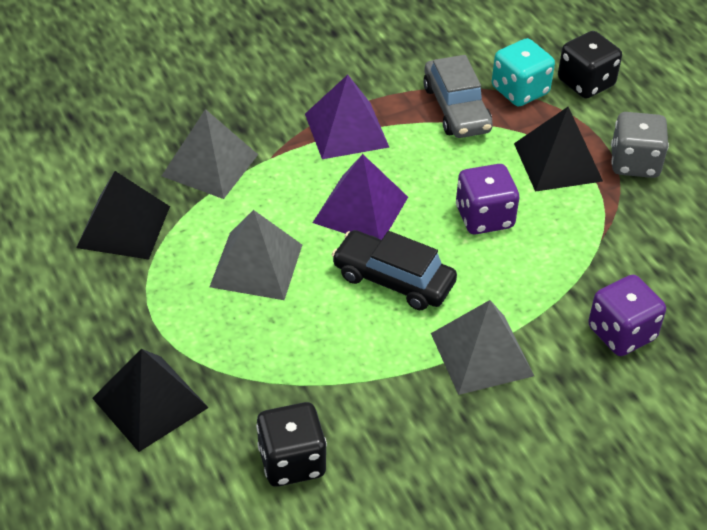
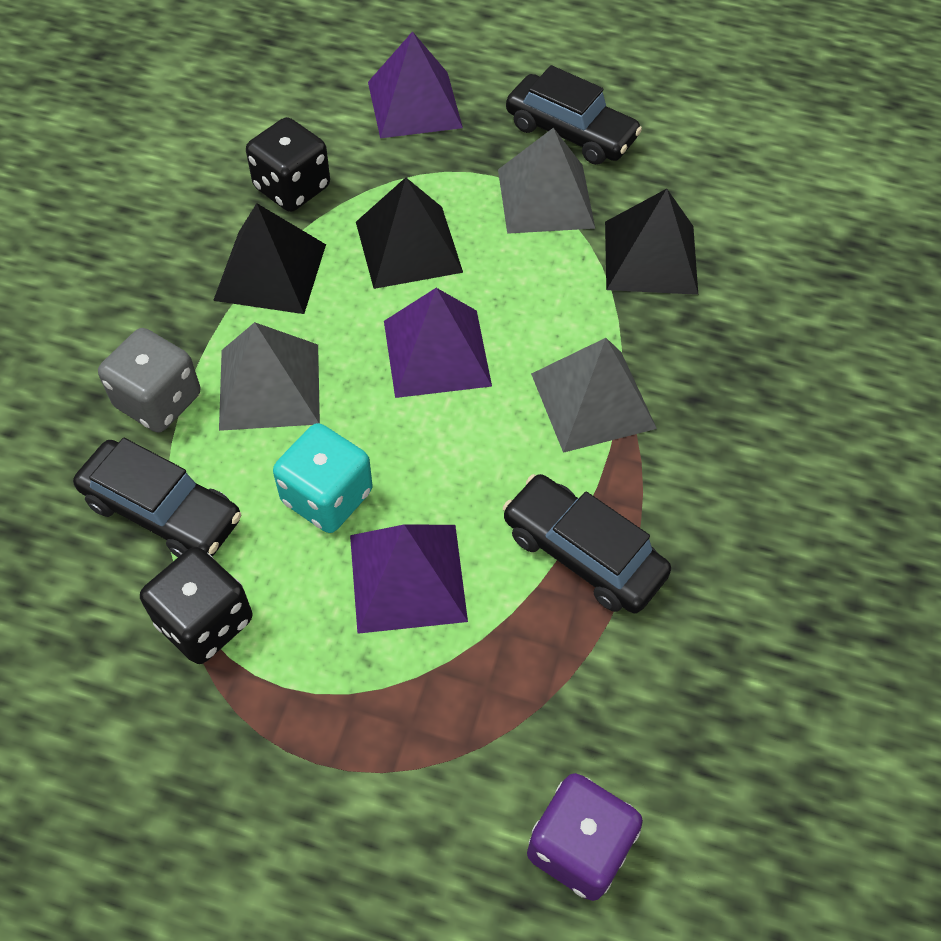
black car: 1 -> 3
grey car: 1 -> 0
purple dice: 2 -> 1
purple pyramid: 2 -> 3

